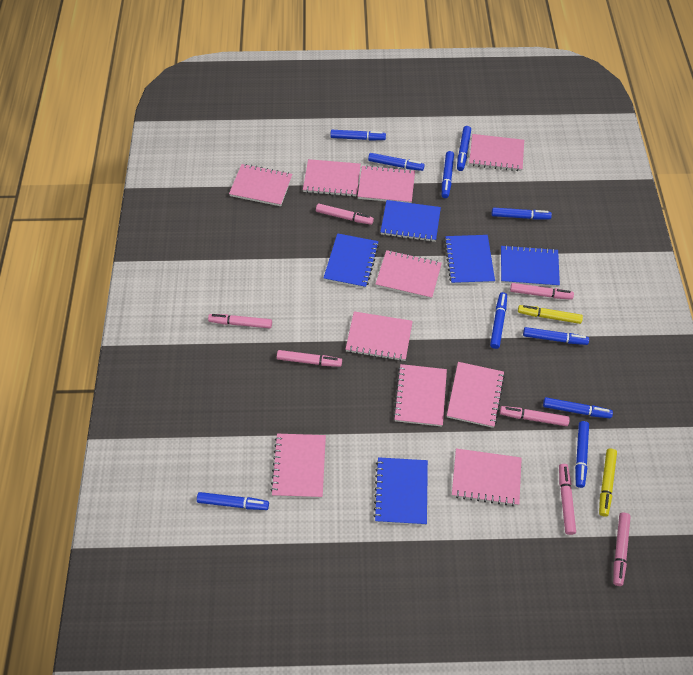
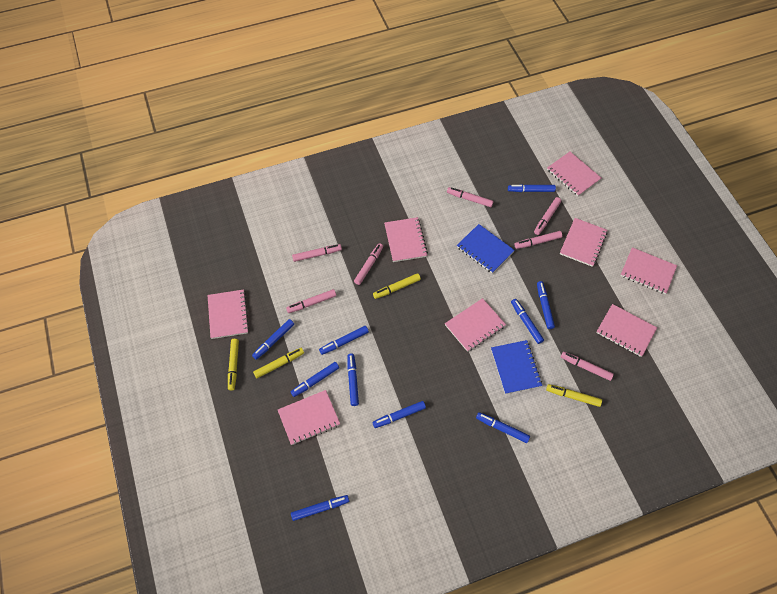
blue notebook: 5 -> 2
pink notebook: 10 -> 8
yellow marker: 2 -> 4

